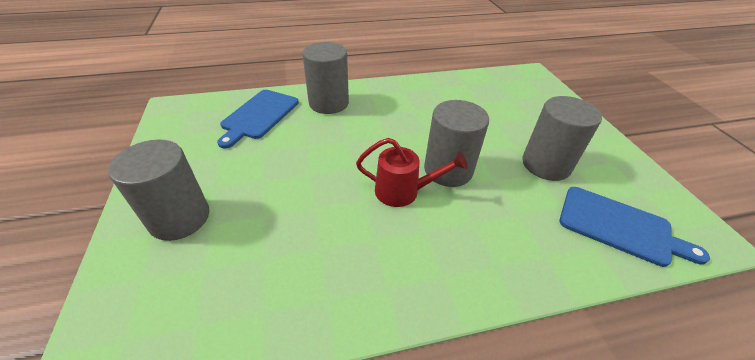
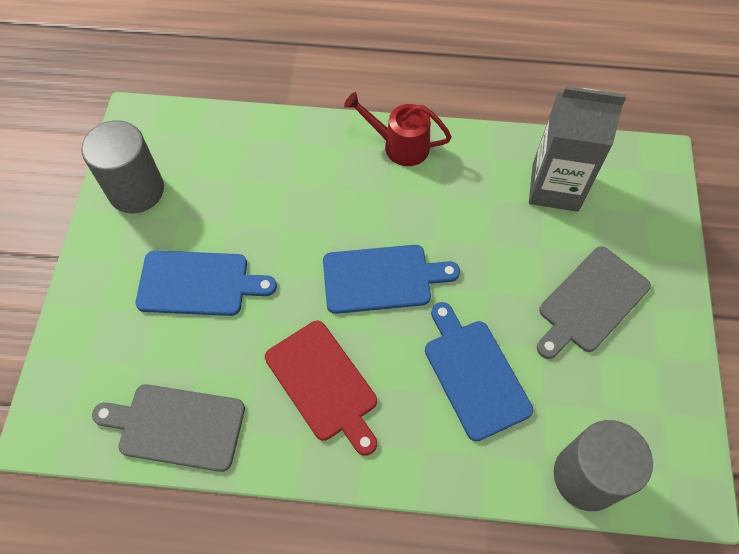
blue cutting board: 2 -> 3
grey carton: 0 -> 1
grey cutting board: 0 -> 2
grey cylinder: 4 -> 2
red cutting board: 0 -> 1

